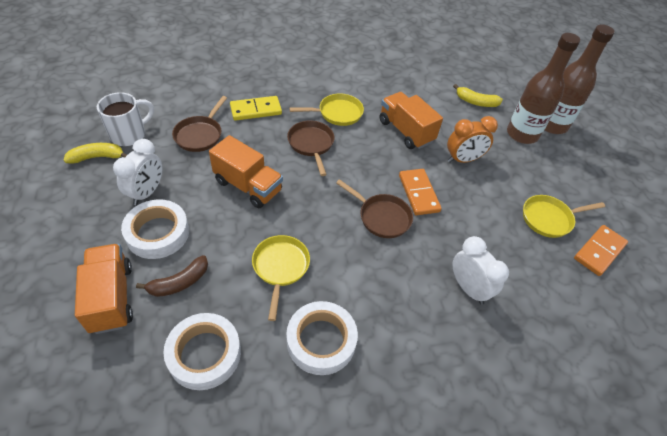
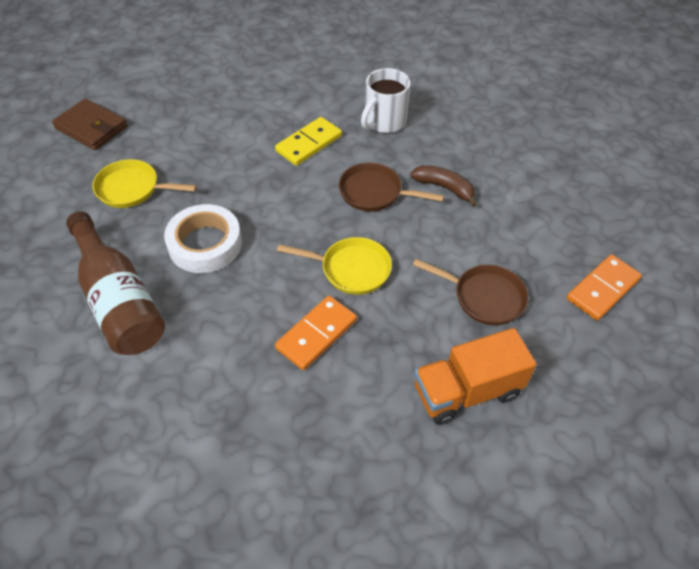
brown bottle: 2 -> 1
brown pan: 3 -> 2
brown wallet: 0 -> 1
orange clock: 1 -> 0
orange truck: 3 -> 1
white clock: 2 -> 0
white tape: 3 -> 1
yellow banana: 2 -> 0
yellow pan: 3 -> 2

